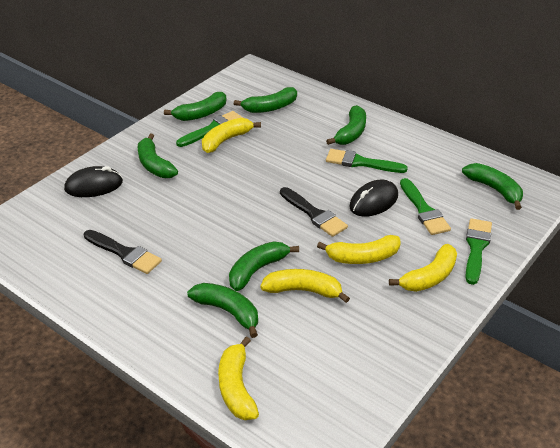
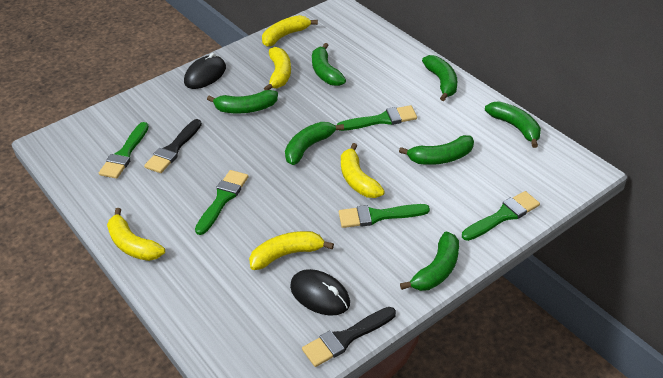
green brush: 4 -> 5

